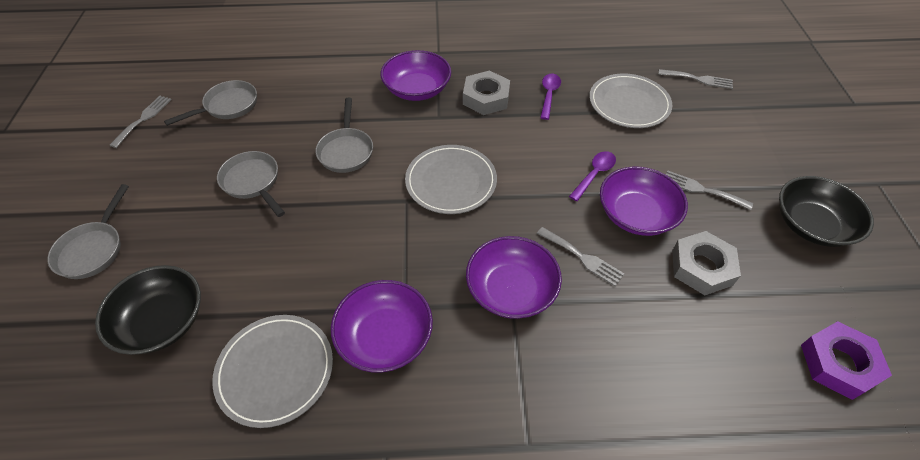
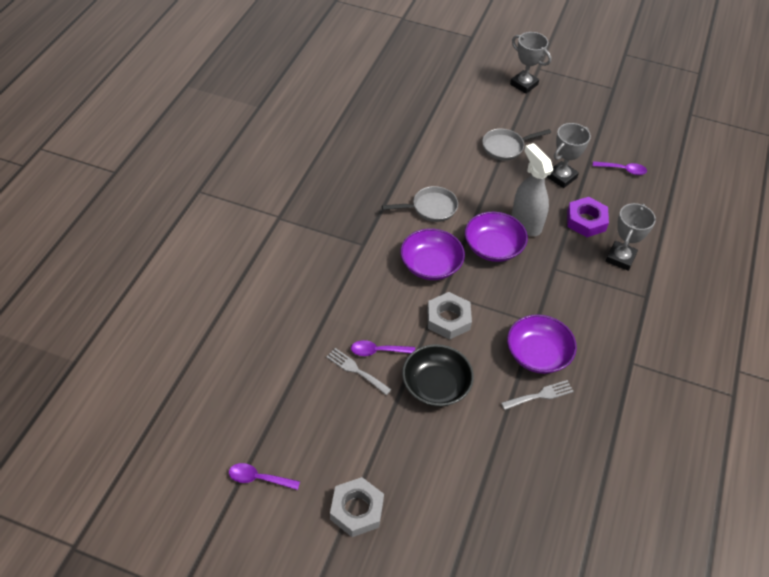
black bowl: 2 -> 1
grey fork: 4 -> 2
grey pan: 4 -> 2
grey plate: 3 -> 0
grey spray bottle: 0 -> 1
grey trophy: 0 -> 3
purple bowl: 4 -> 3
purple spoon: 2 -> 3

